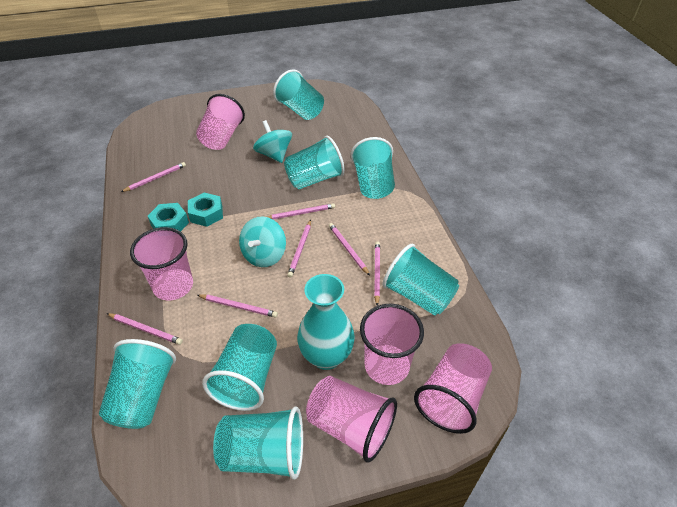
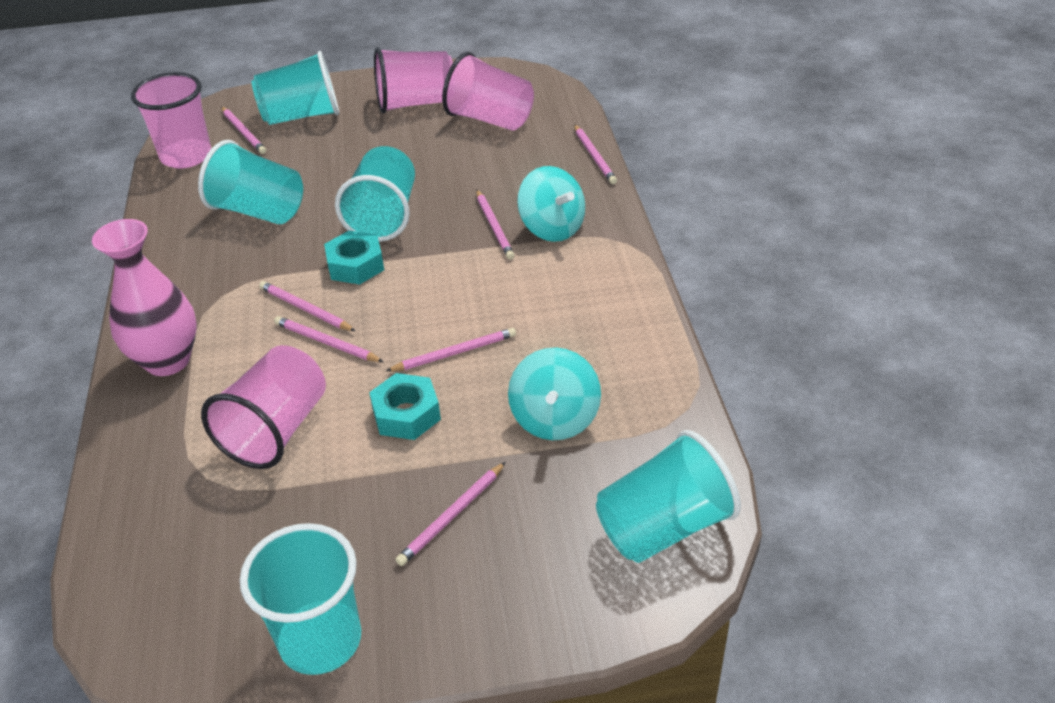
pink cup: 5 -> 4
pink vase: 0 -> 1
turquoise cup: 7 -> 5
turquoise vase: 1 -> 0

